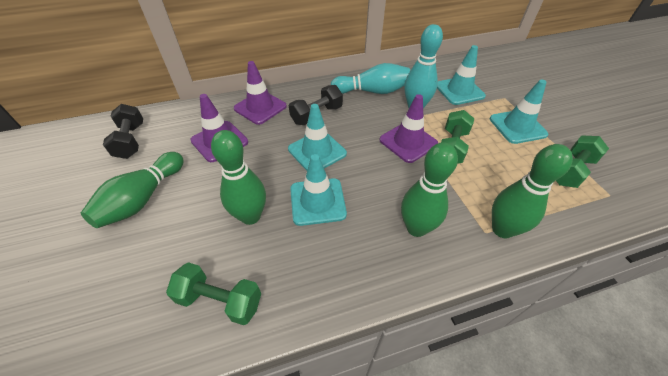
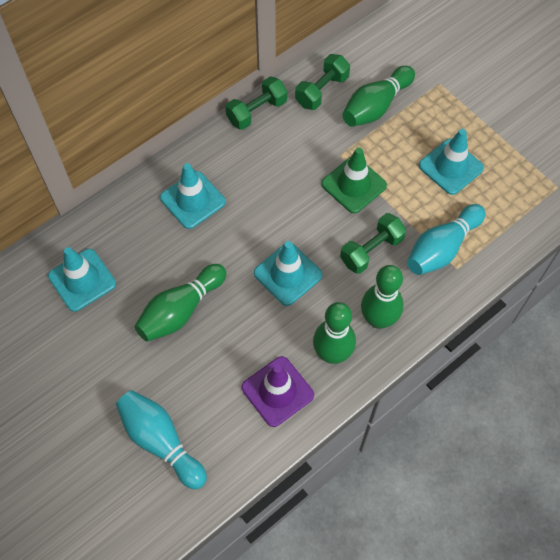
black dumbbell: 2 -> 0
green traffic cone: 0 -> 1
purple traffic cone: 3 -> 1

